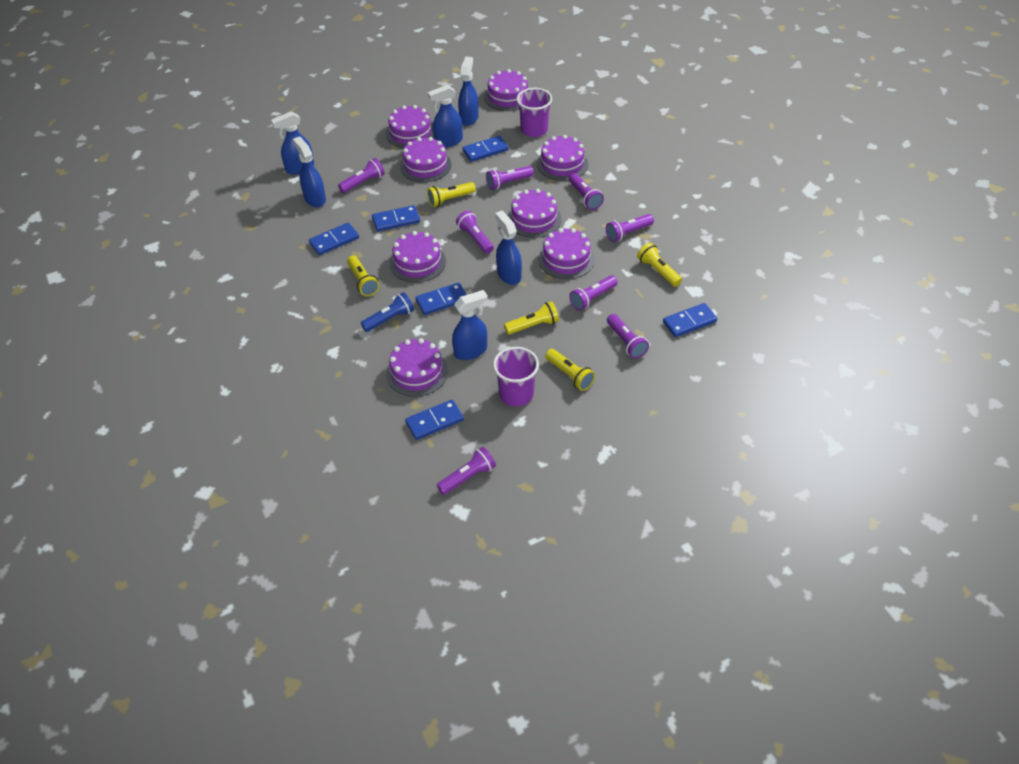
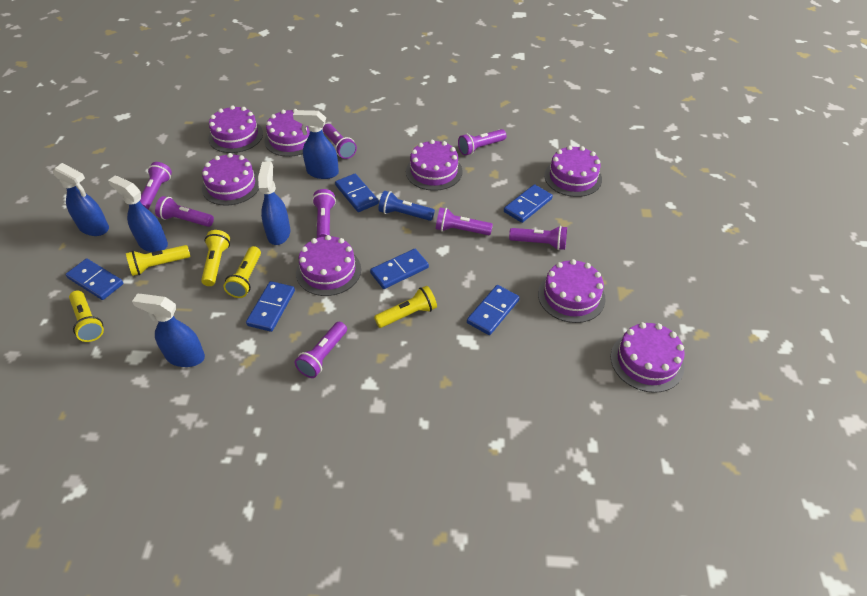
blue spray bottle: 6 -> 5
purple cup: 2 -> 0

